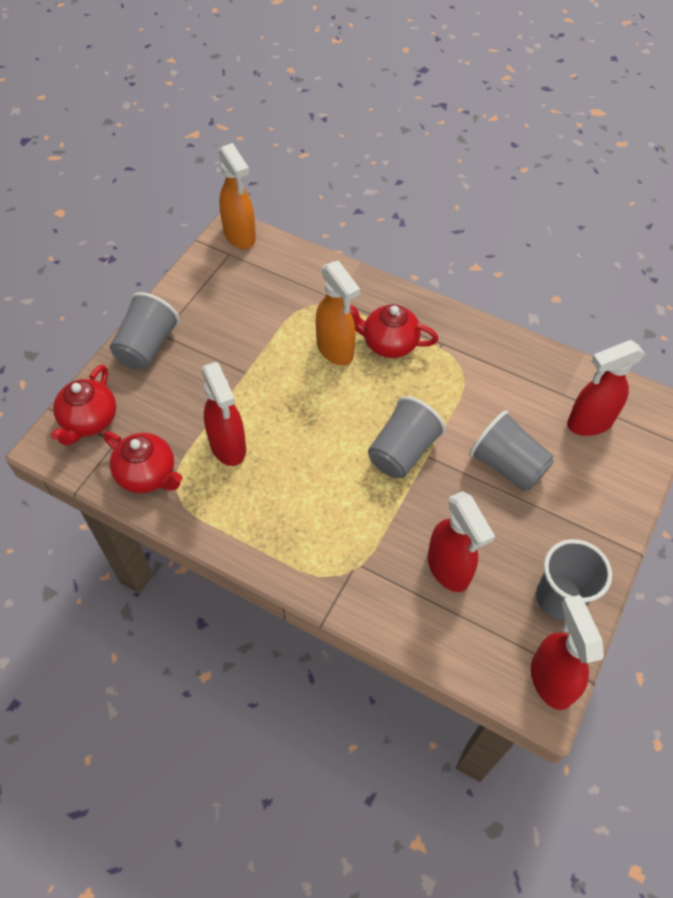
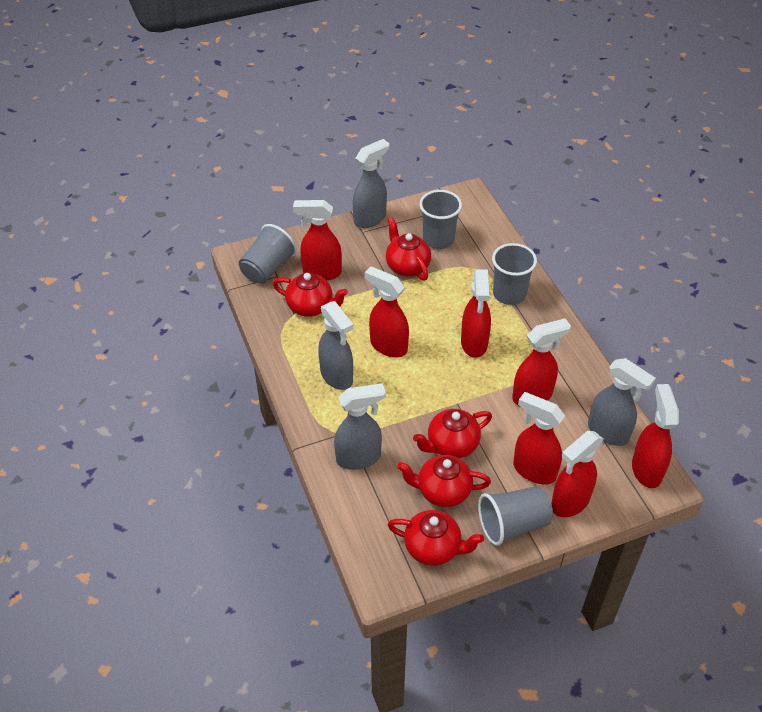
grey spray bottle: 0 -> 4
orange spray bottle: 2 -> 0
red spray bottle: 4 -> 7
red teapot: 3 -> 5

